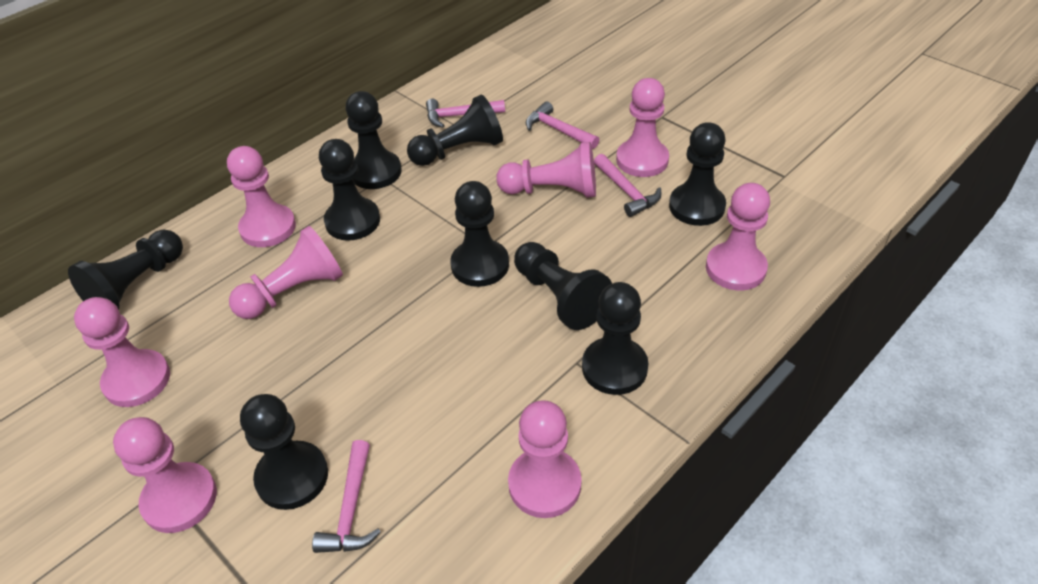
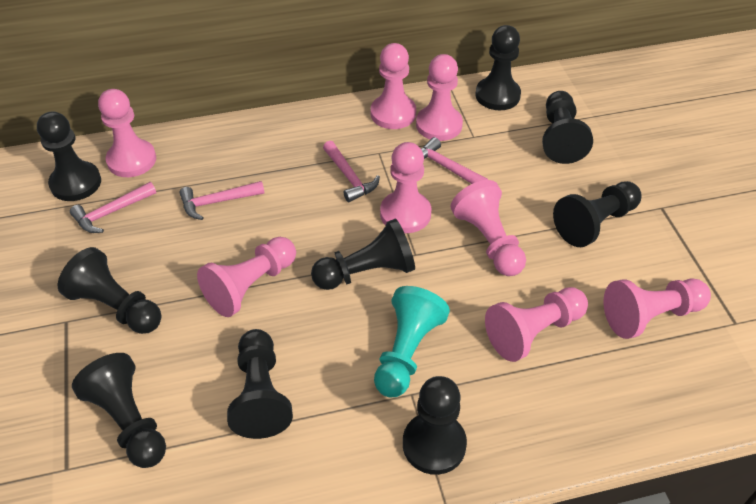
turquoise pawn: 0 -> 1

